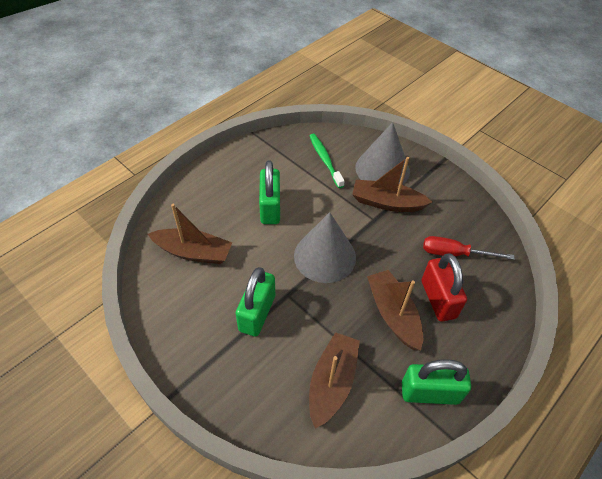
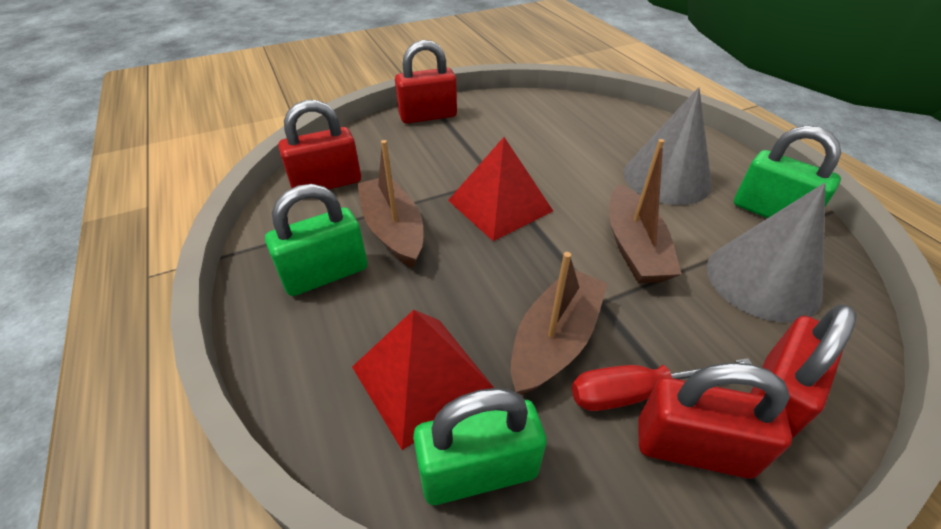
brown boat: 4 -> 3
green toothbrush: 1 -> 0
red padlock: 1 -> 4
red pyramid: 0 -> 2

